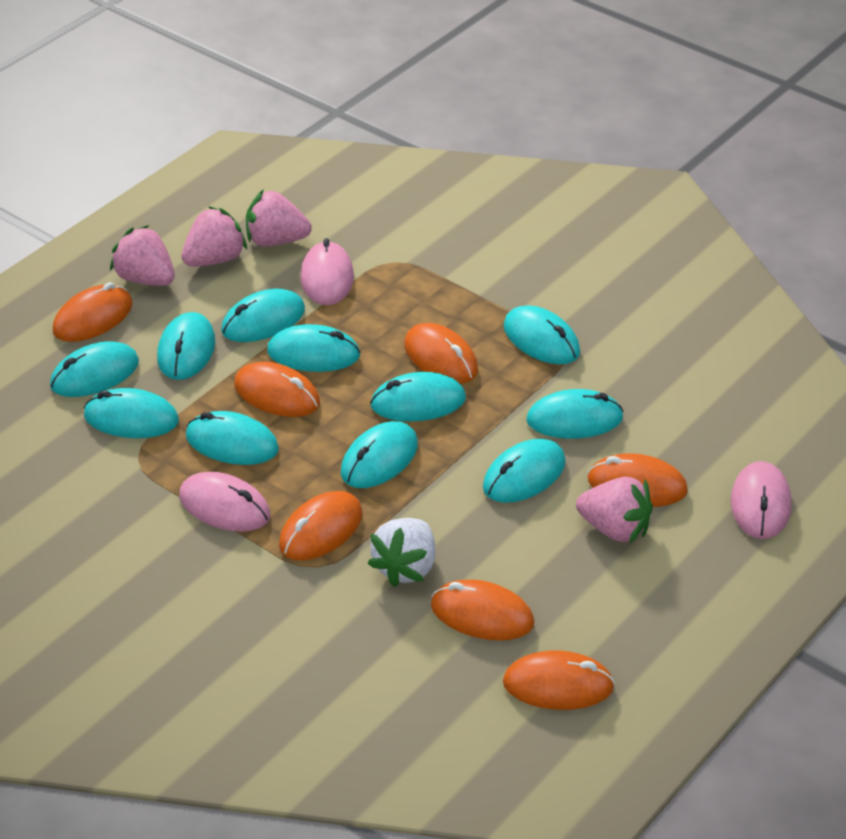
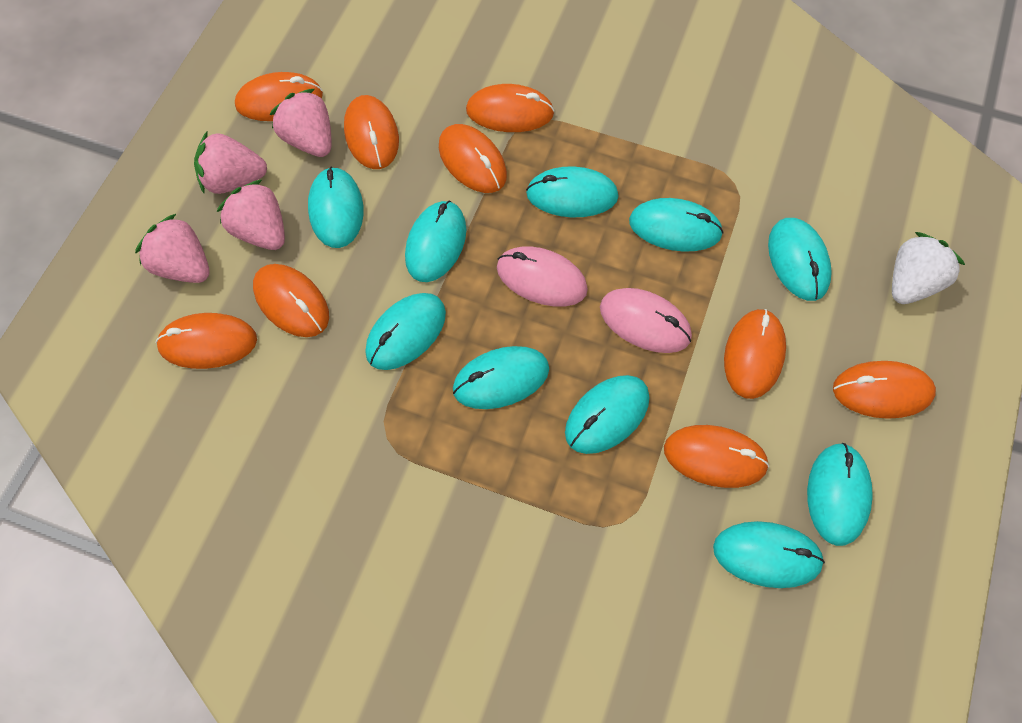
orange mouse: 7 -> 9
pink mouse: 3 -> 2
turquoise mouse: 11 -> 10

